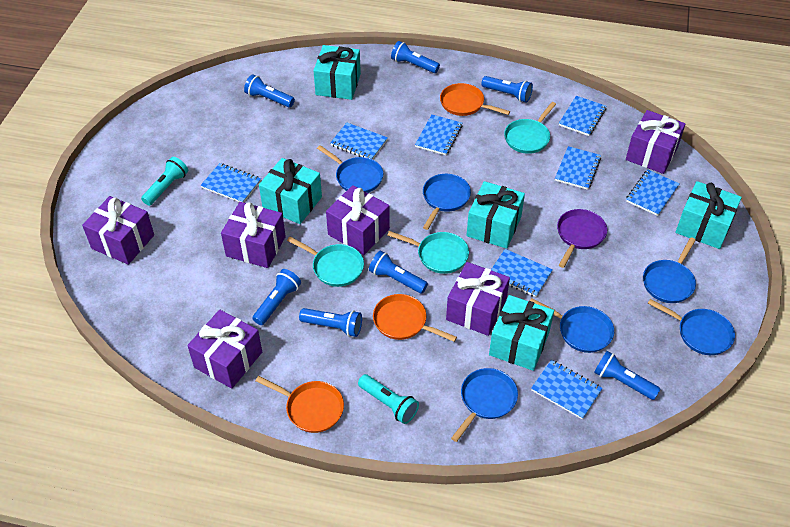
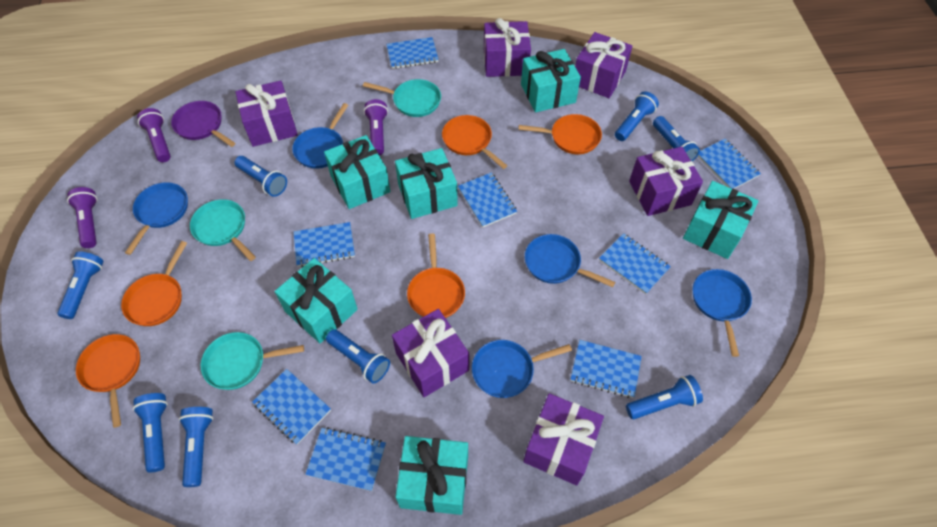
blue flashlight: 7 -> 8
blue pan: 6 -> 5
orange pan: 3 -> 5
purple flashlight: 0 -> 3
turquoise flashlight: 2 -> 0
turquoise gift: 5 -> 6

